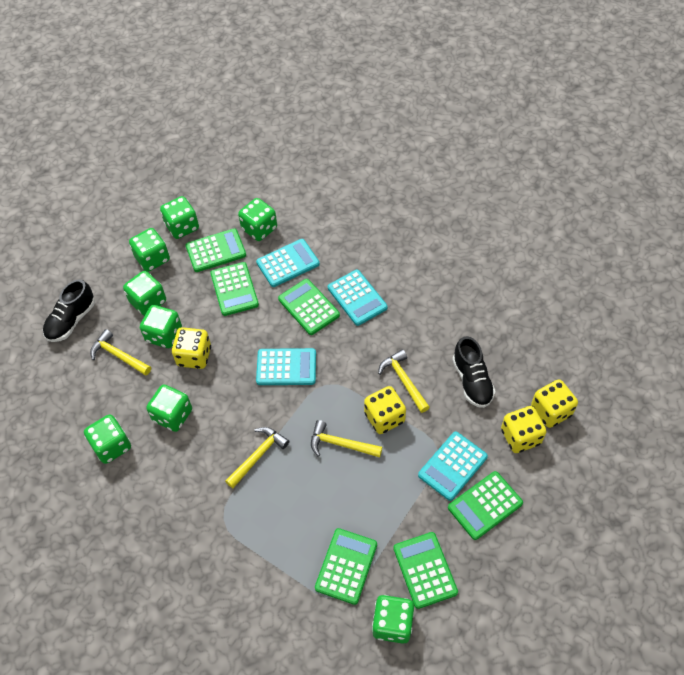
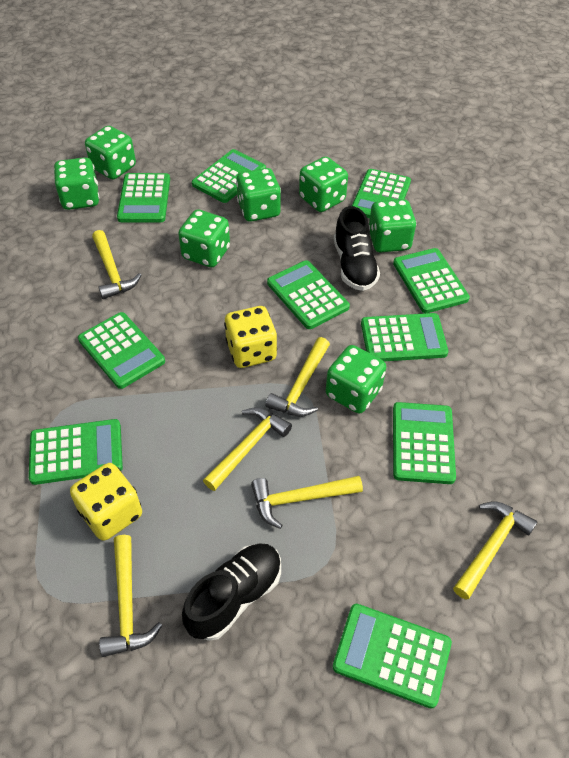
green calculator: 6 -> 10
green dice: 8 -> 7
turquoise calculator: 4 -> 0
yellow dice: 4 -> 2
yellow hammer: 4 -> 6

